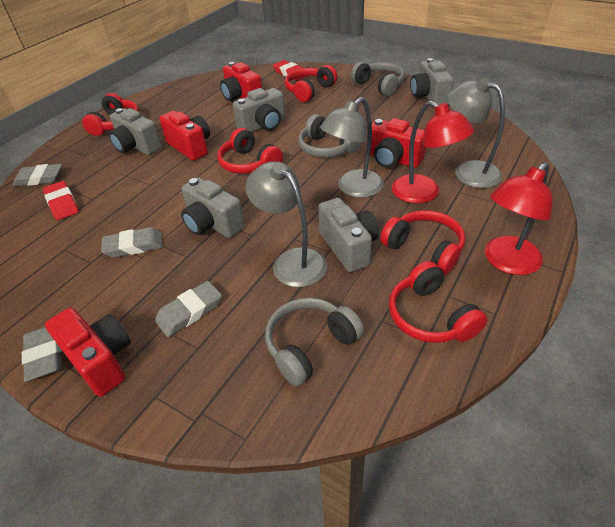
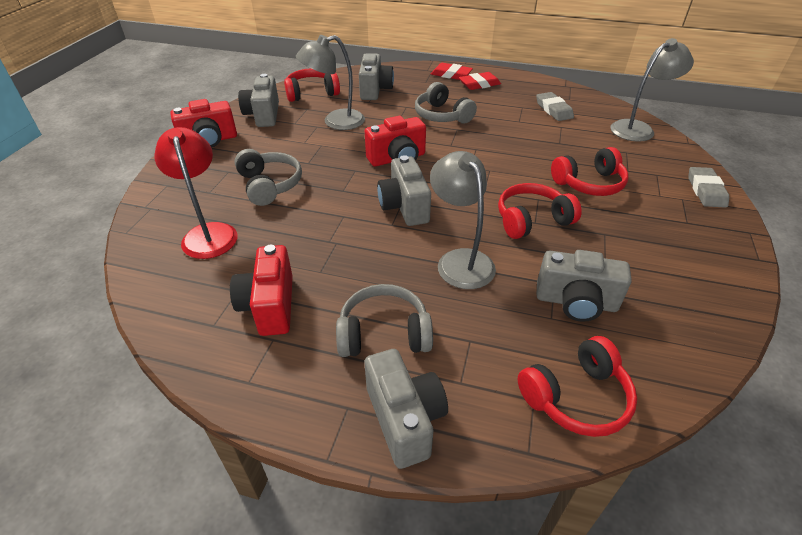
grey eraser: 4 -> 2
red camera: 4 -> 3
red headphones: 5 -> 4
red lamp: 2 -> 1

